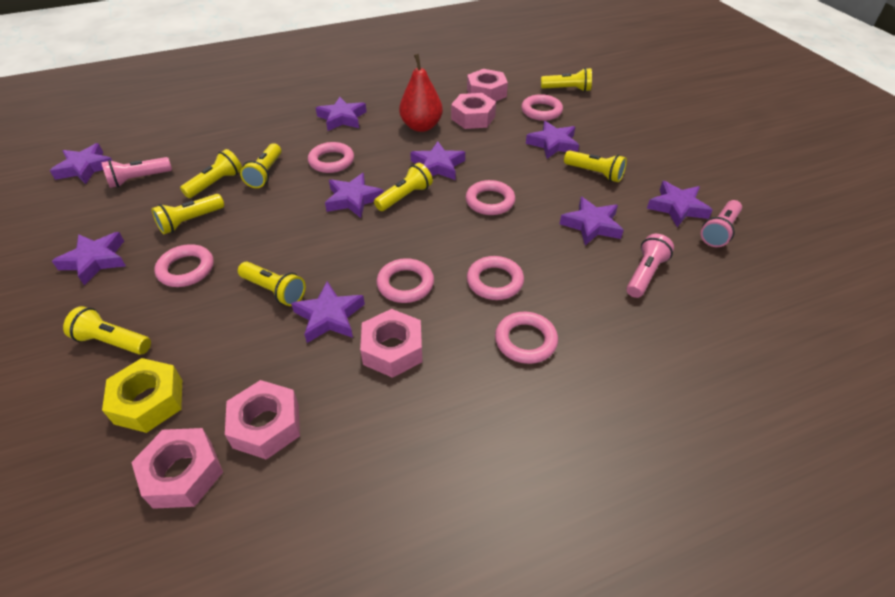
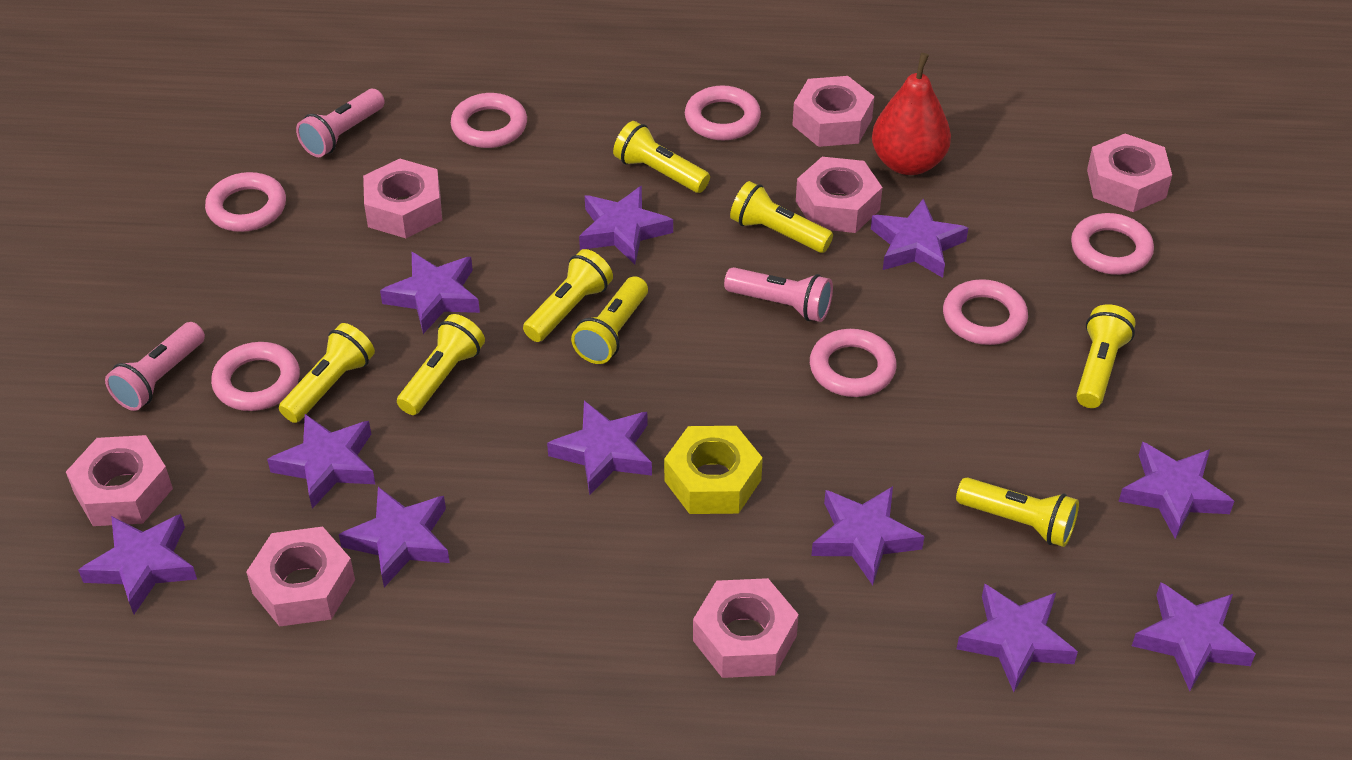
pink nut: 5 -> 7
purple star: 9 -> 11

